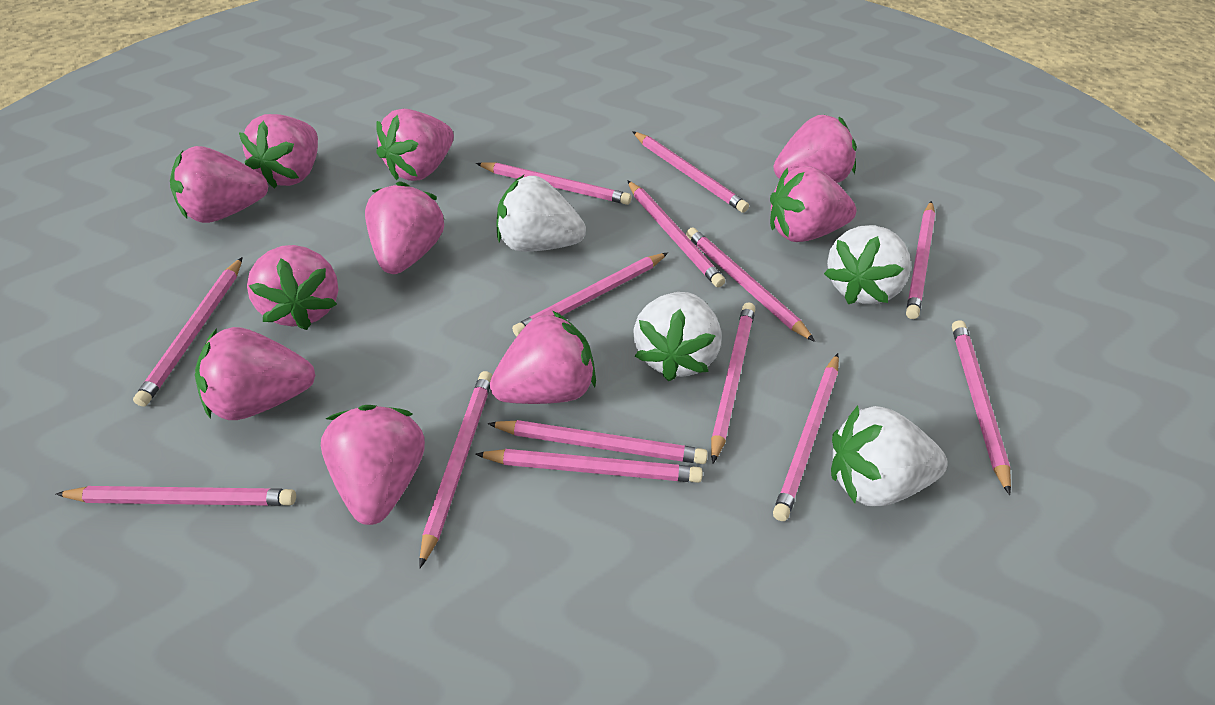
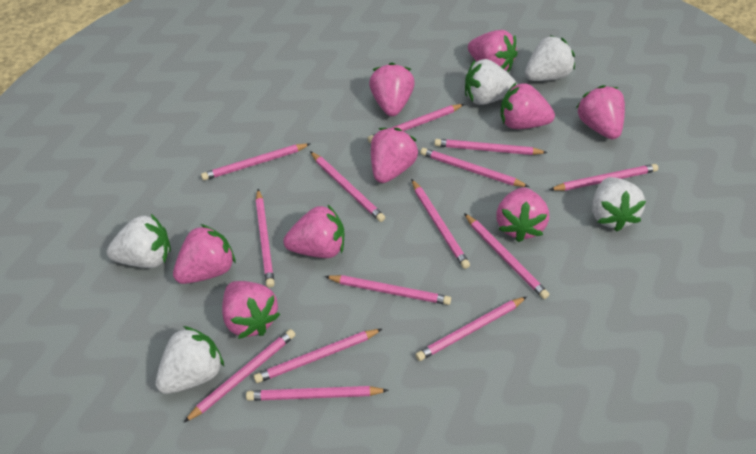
pink strawberry: 10 -> 9
white strawberry: 4 -> 5

